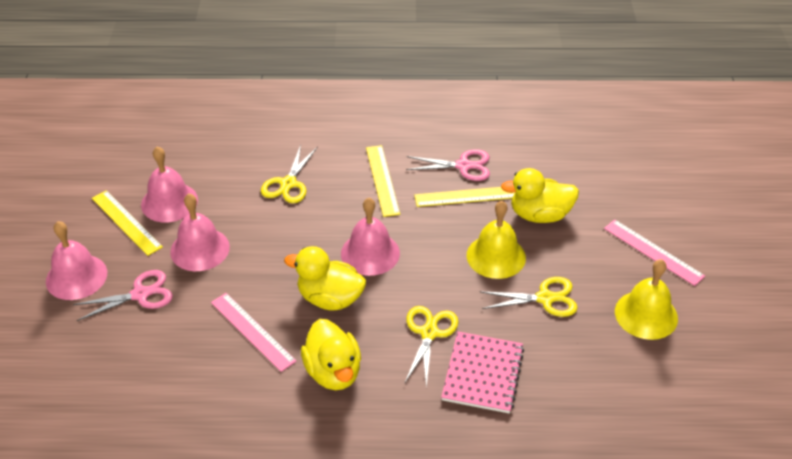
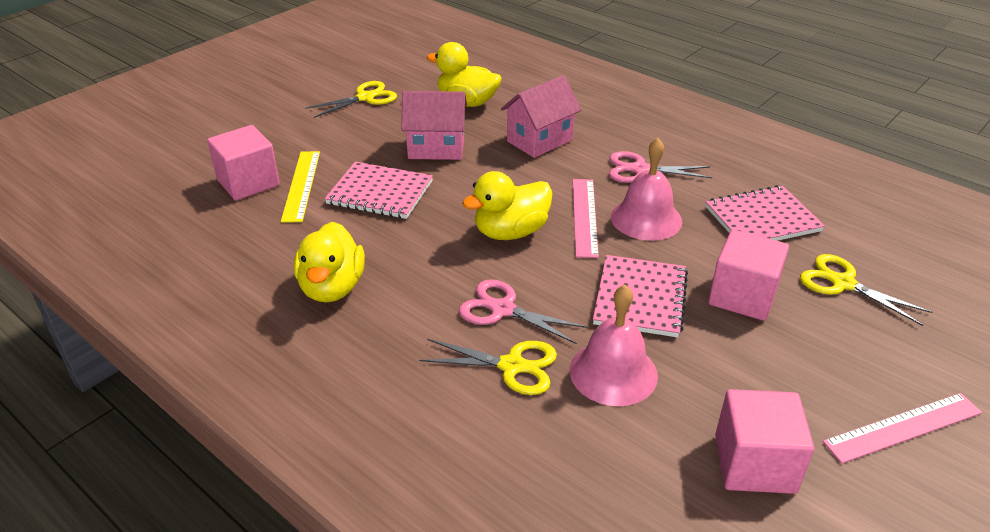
pink bell: 4 -> 2
pink cube: 0 -> 3
pink house: 0 -> 2
pink notebook: 1 -> 3
yellow bell: 2 -> 0
yellow ruler: 3 -> 1

